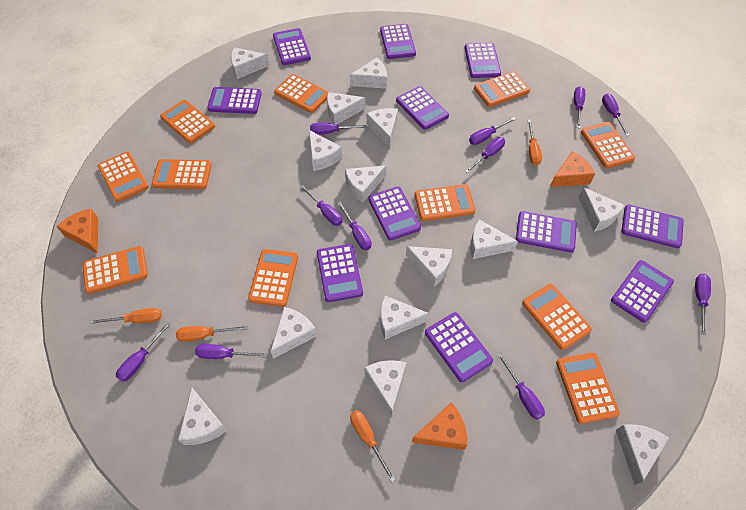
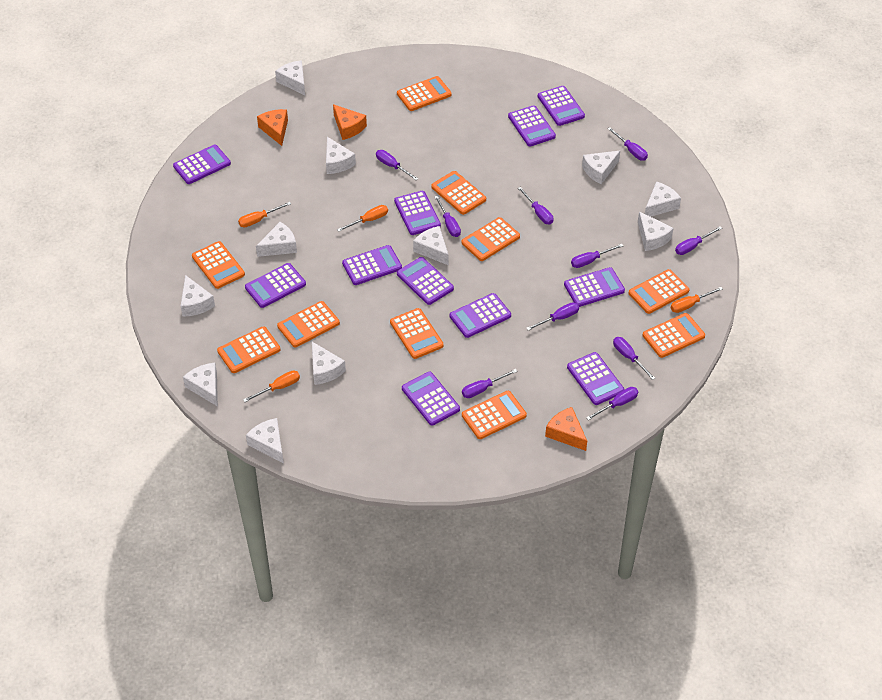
orange calculator: 11 -> 10
purple screwdriver: 11 -> 10
white cheese: 14 -> 11

